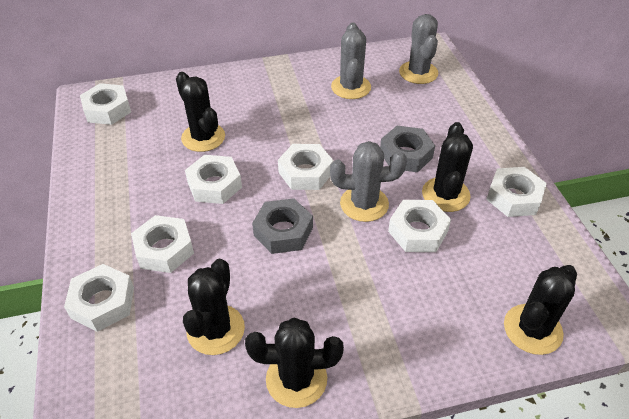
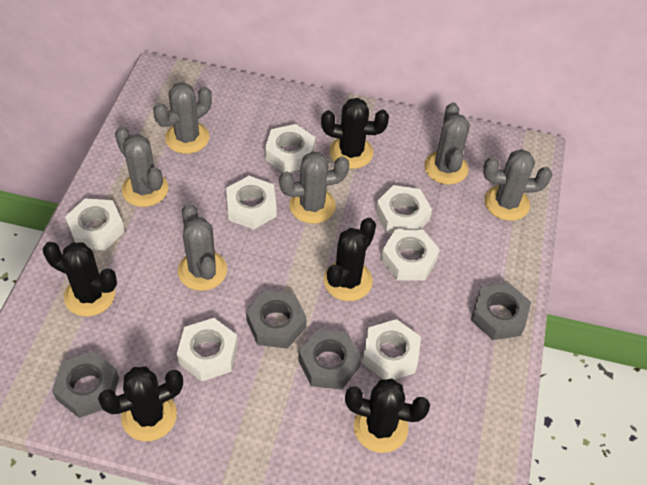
grey cactus: 3 -> 6
grey nut: 2 -> 4

